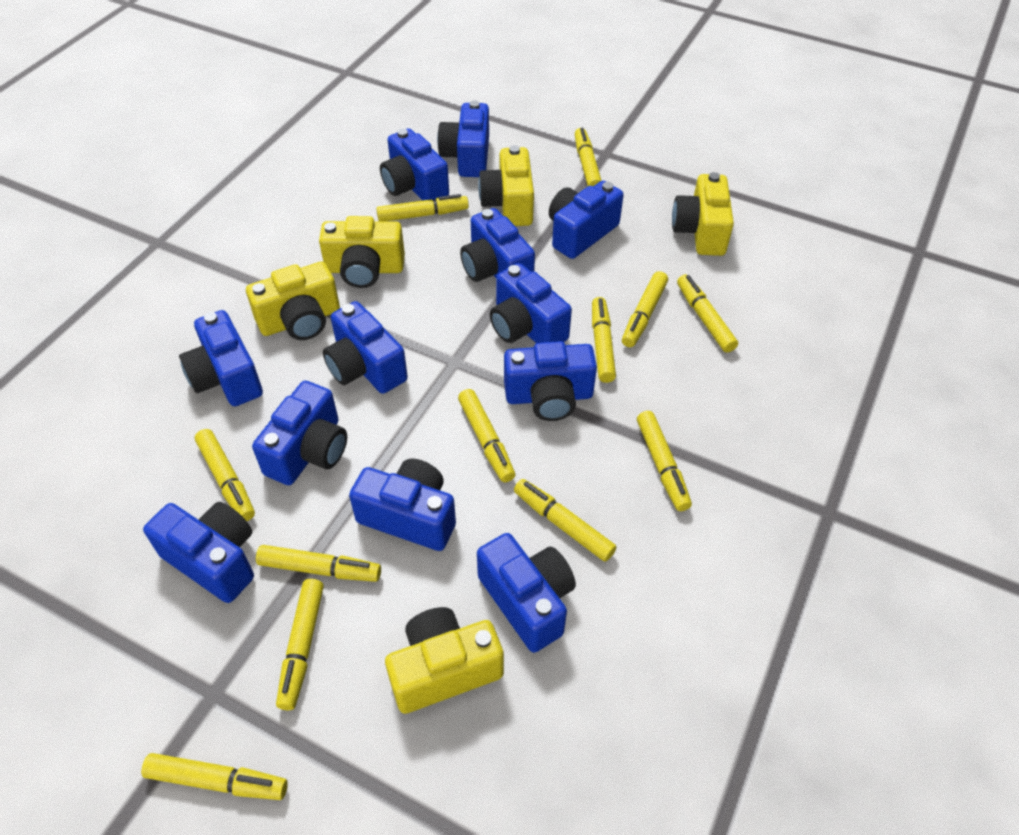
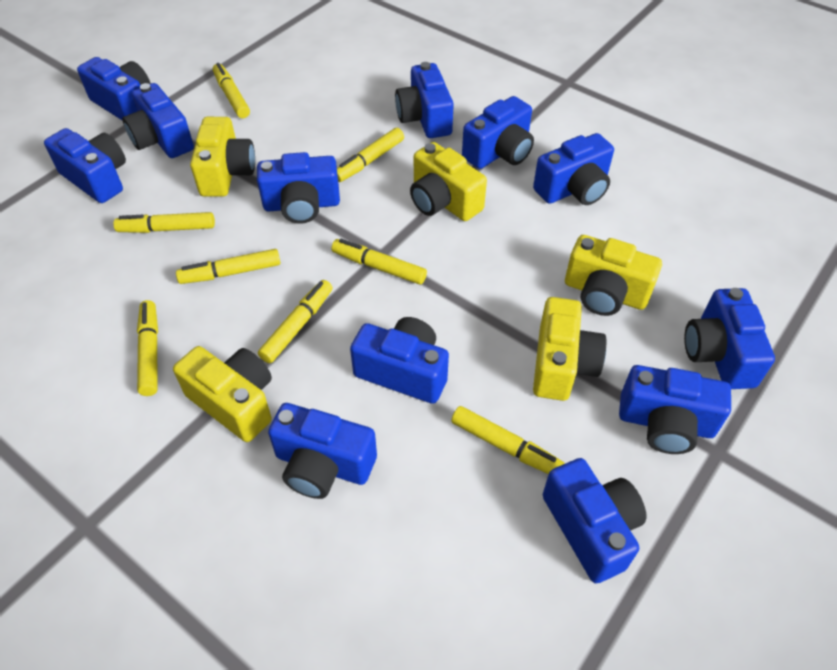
yellow marker: 12 -> 8

